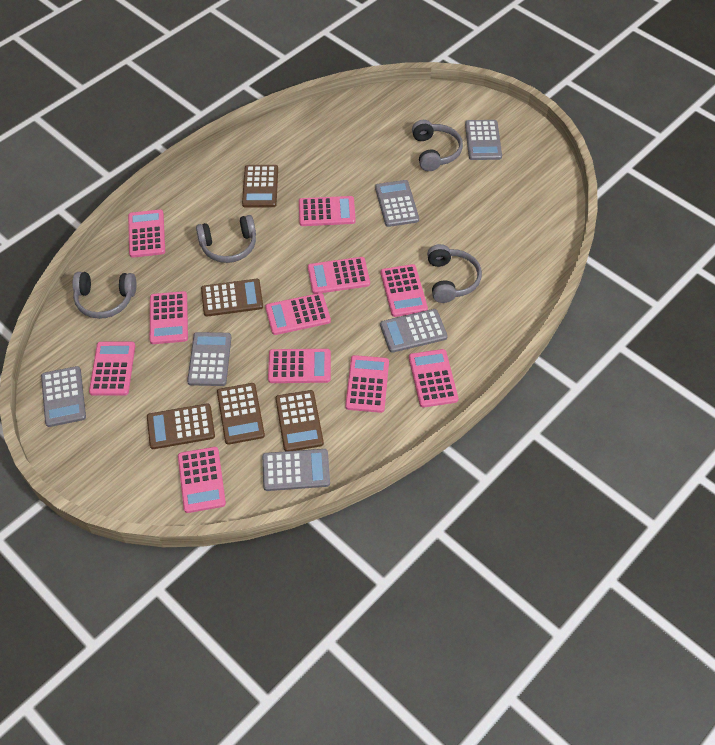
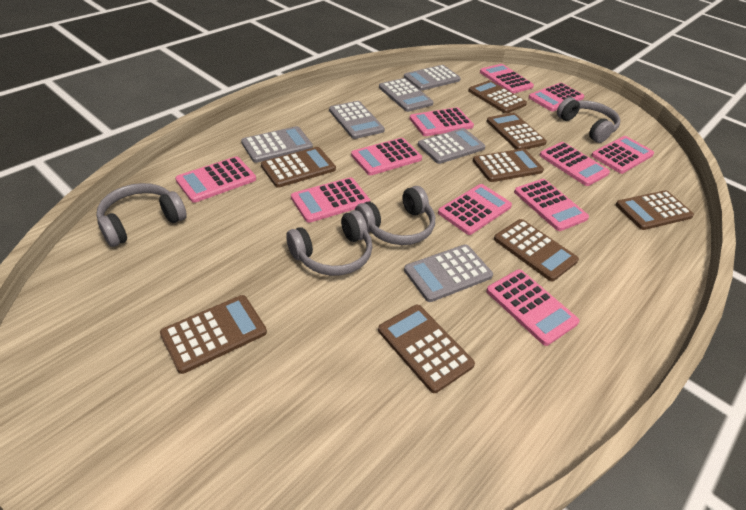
brown calculator: 5 -> 8

